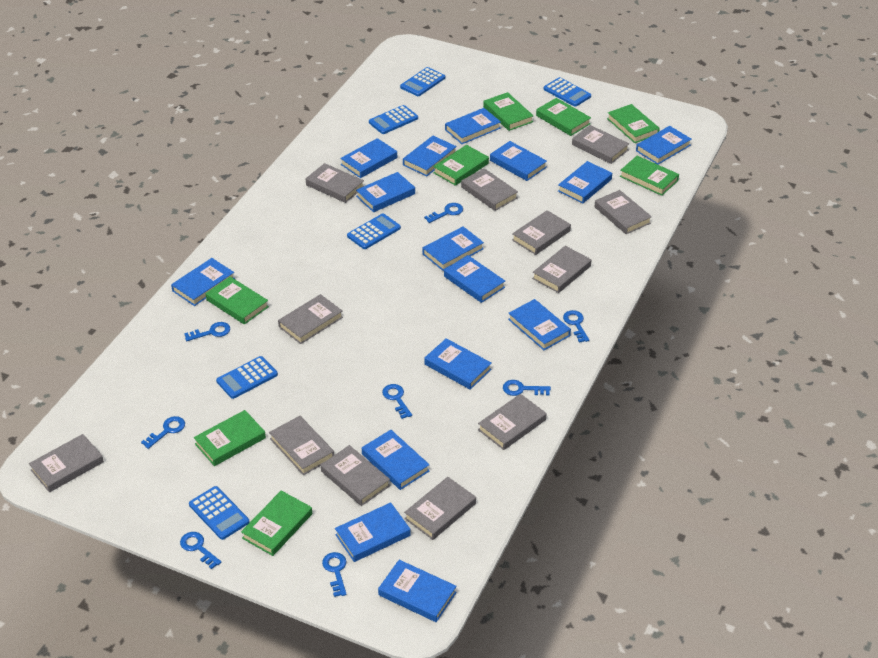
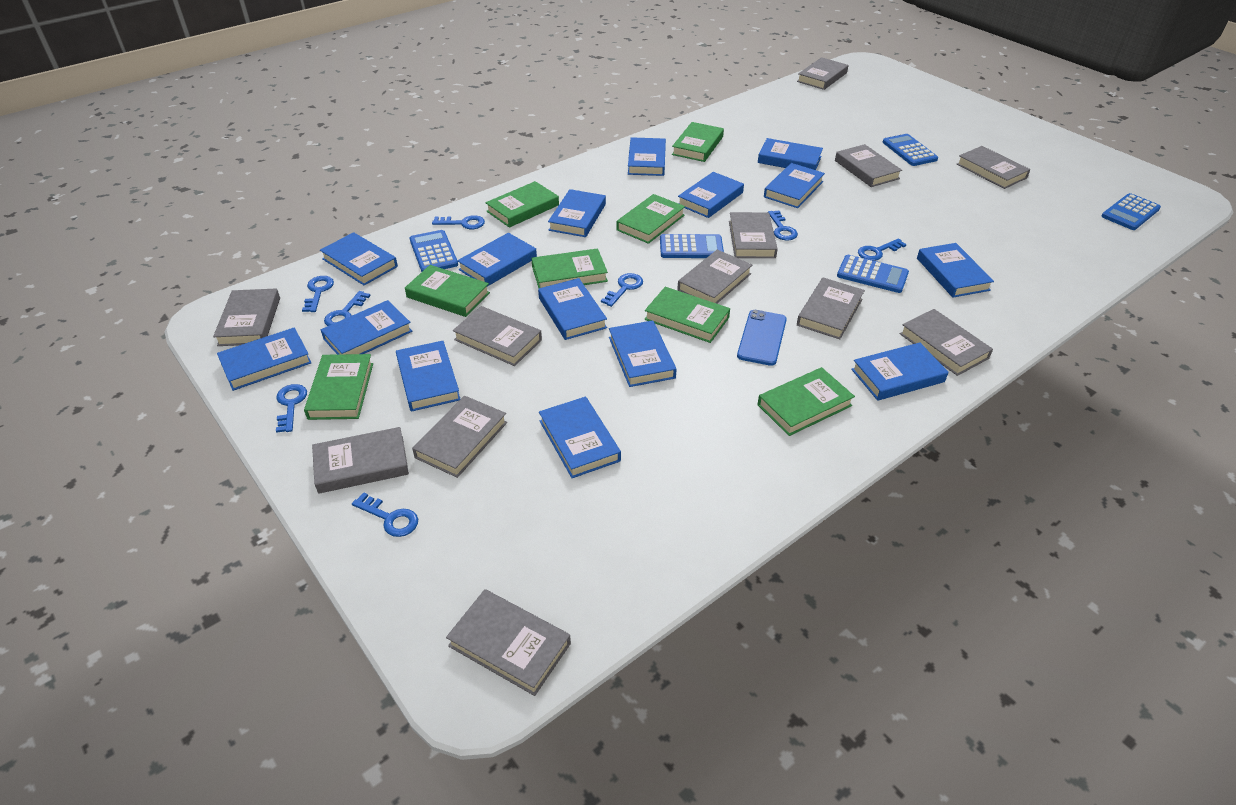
blue calculator: 6 -> 5
blue phone: 0 -> 1

